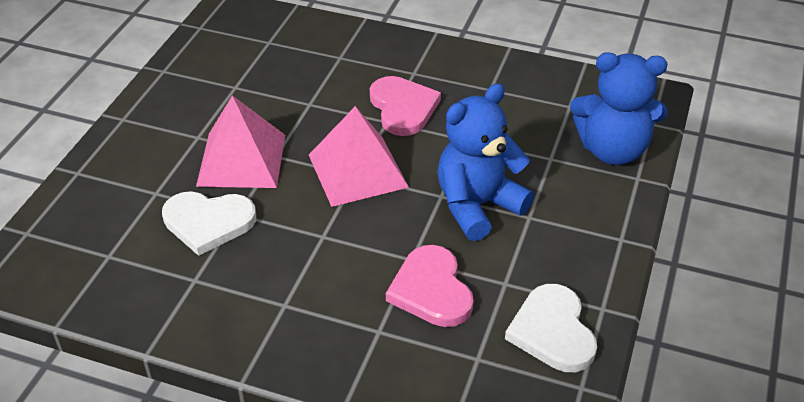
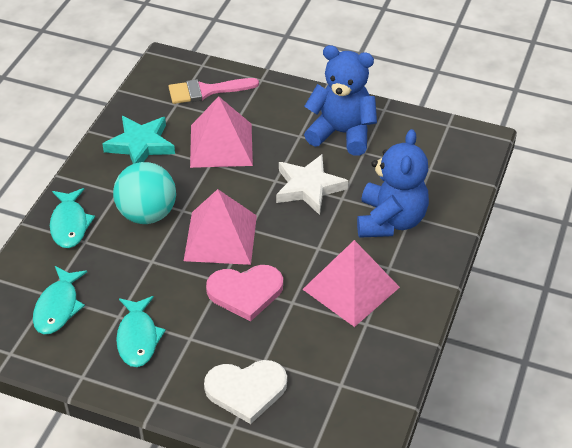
pink brush: 0 -> 1
pink heart: 2 -> 1
pink pyramid: 2 -> 3
turquoise ball: 0 -> 1
turquoise fish: 0 -> 3
turquoise star: 0 -> 1
white heart: 2 -> 1
white star: 0 -> 1

